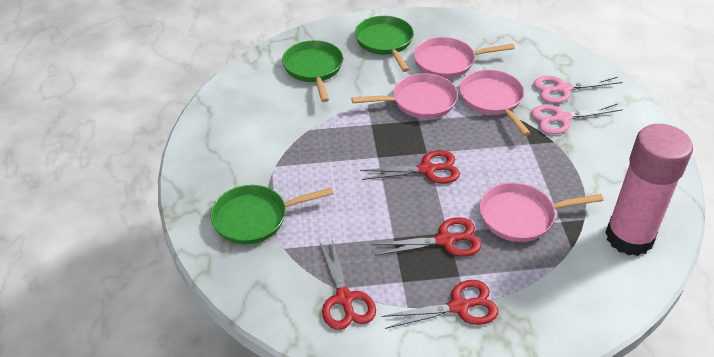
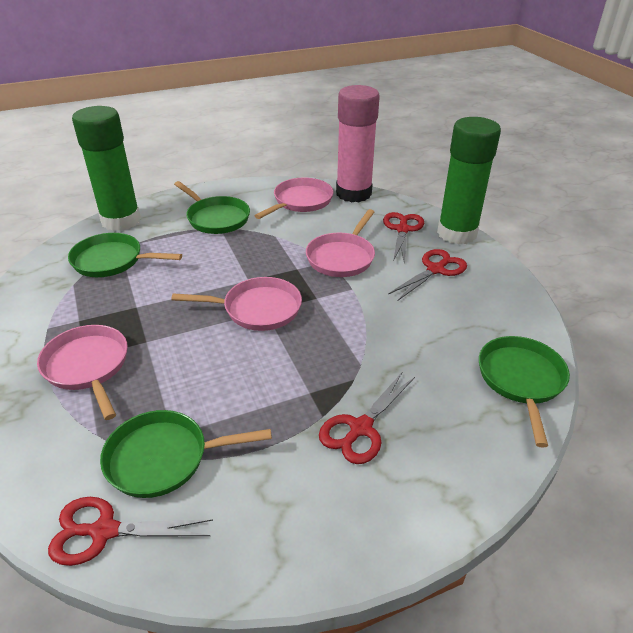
green glue stick: 0 -> 2
green pan: 3 -> 4
pink scissors: 2 -> 0

